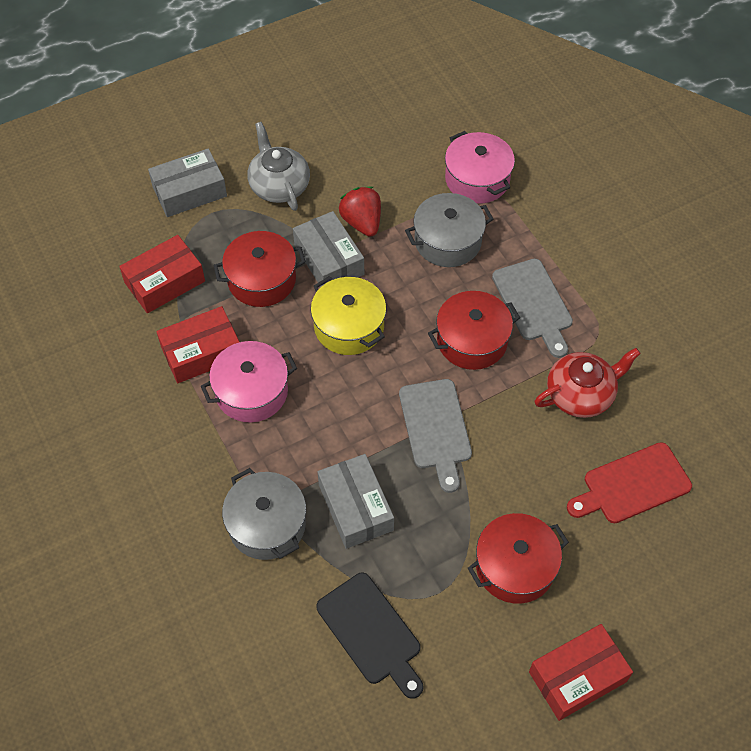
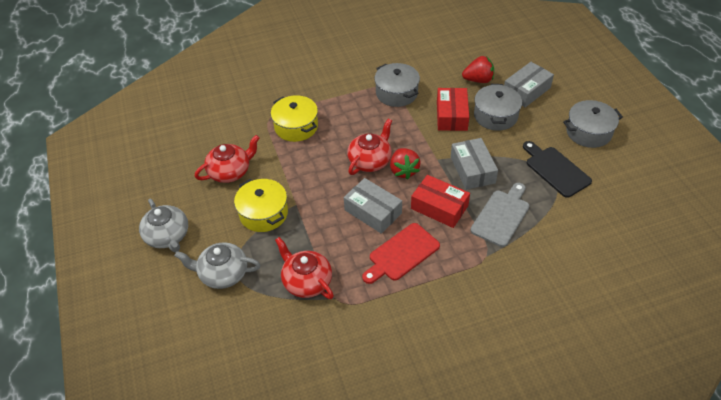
grey cutting board: 2 -> 1
grey pot: 2 -> 3
grey teapot: 1 -> 2
pink pot: 2 -> 0
red box: 3 -> 2
red pot: 3 -> 0
red strawberry: 1 -> 2
red teapot: 1 -> 3
yellow pot: 1 -> 2

